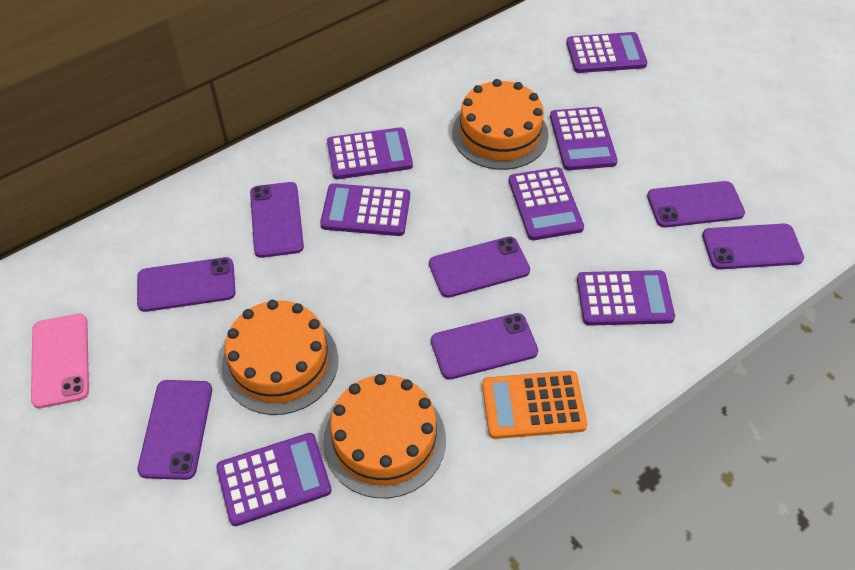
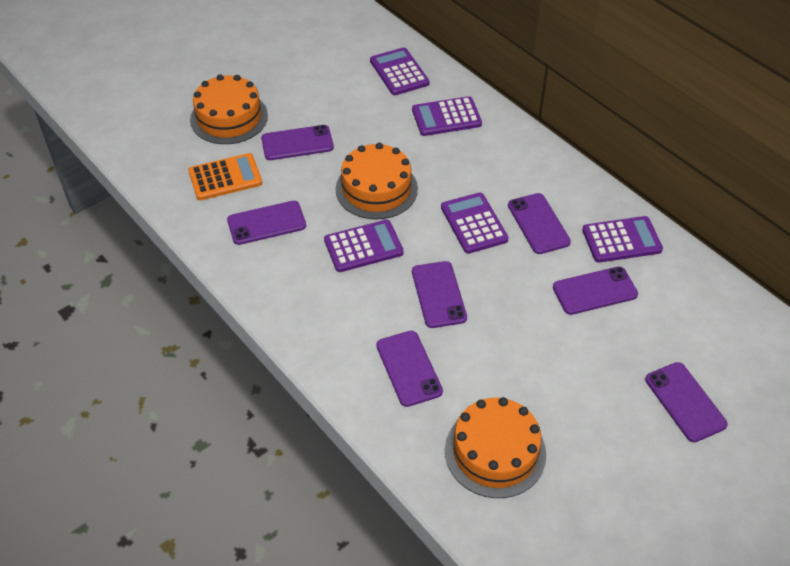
pink phone: 1 -> 0
purple calculator: 7 -> 5

